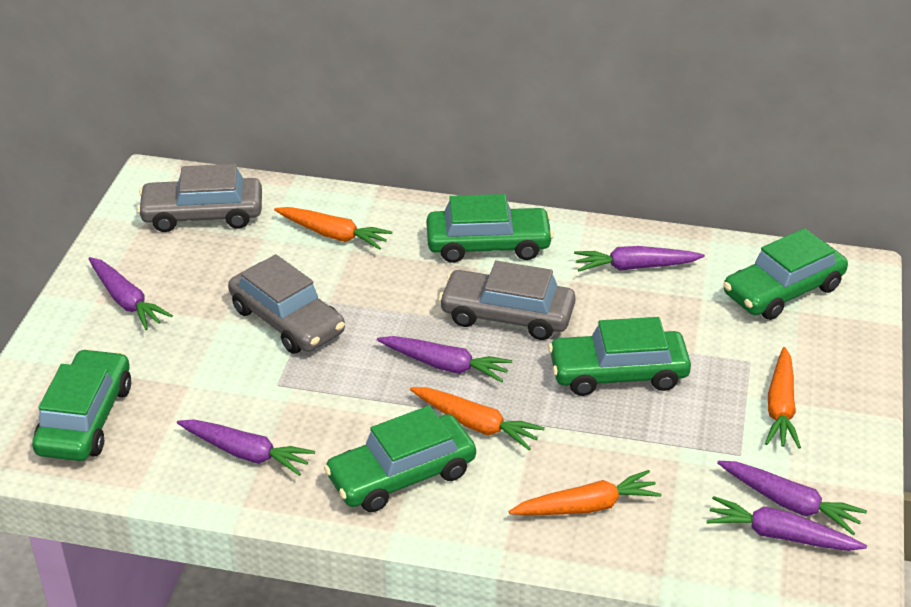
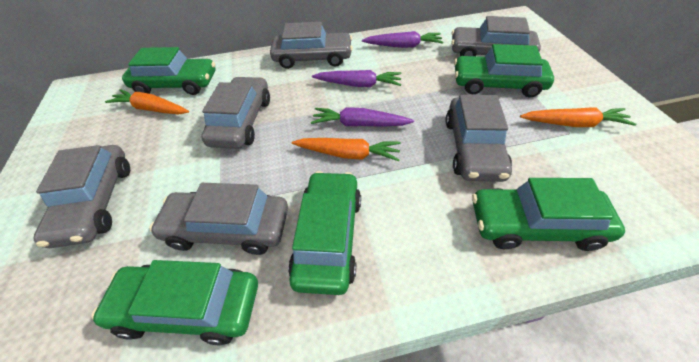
grey car: 3 -> 6
orange carrot: 4 -> 3
purple carrot: 6 -> 3

